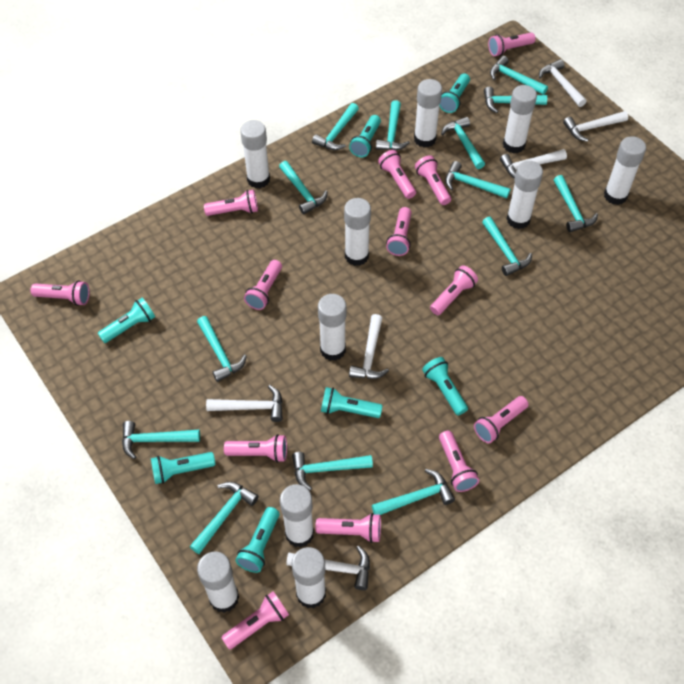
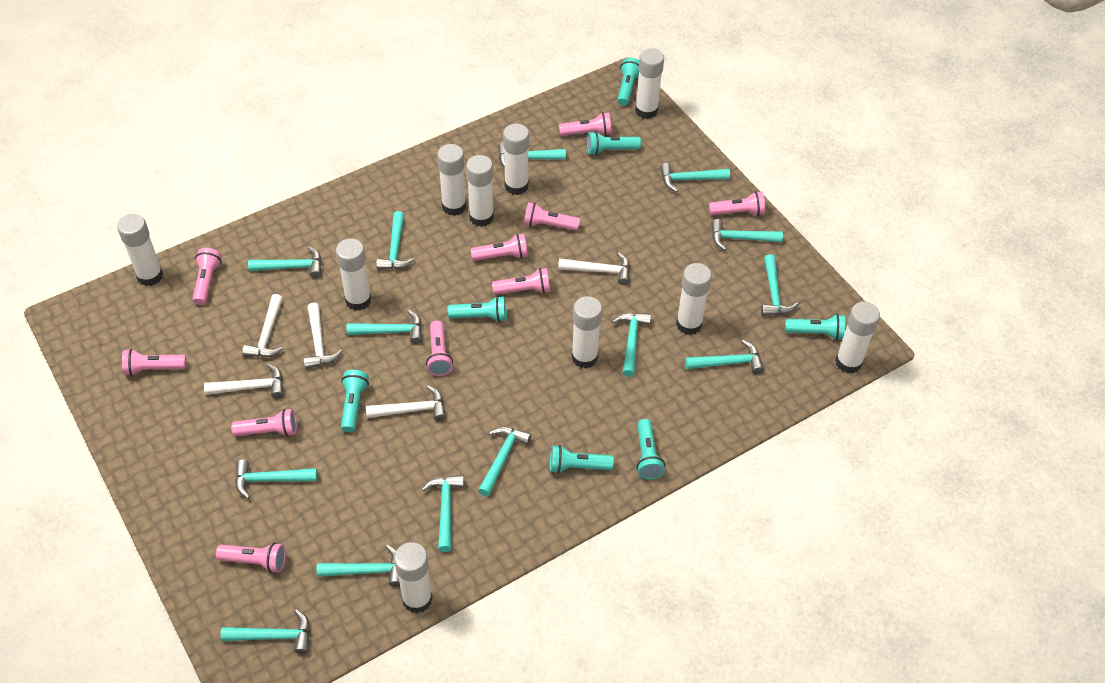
pink flashlight: 13 -> 10
white hammer: 6 -> 5

